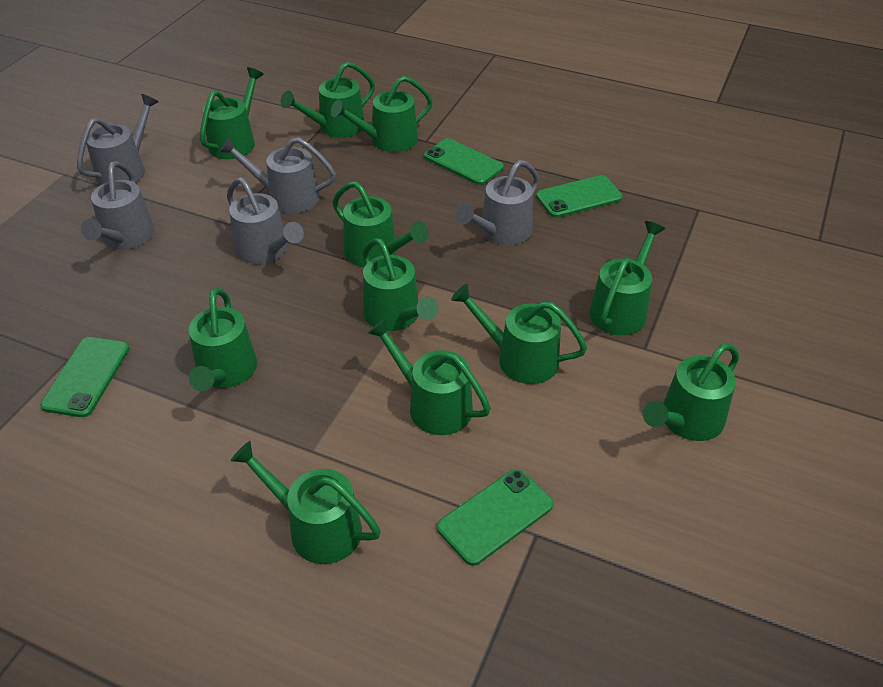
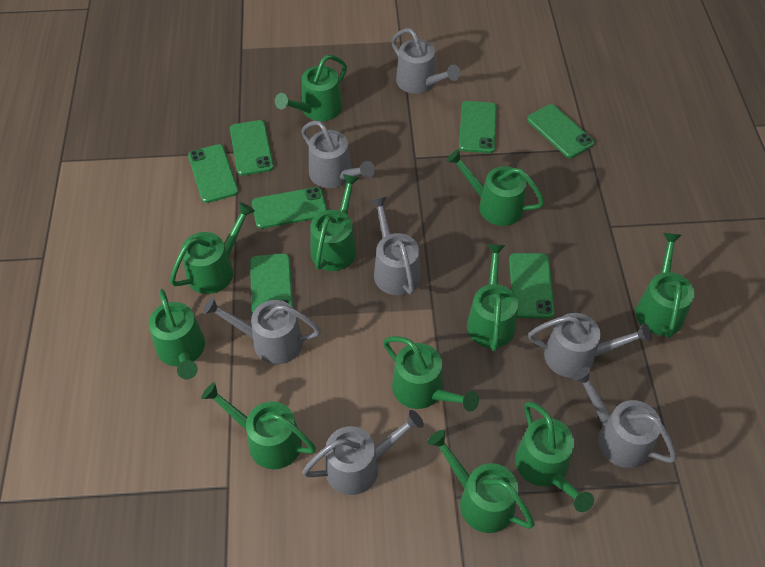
green phone: 4 -> 7
grey watering can: 5 -> 7

